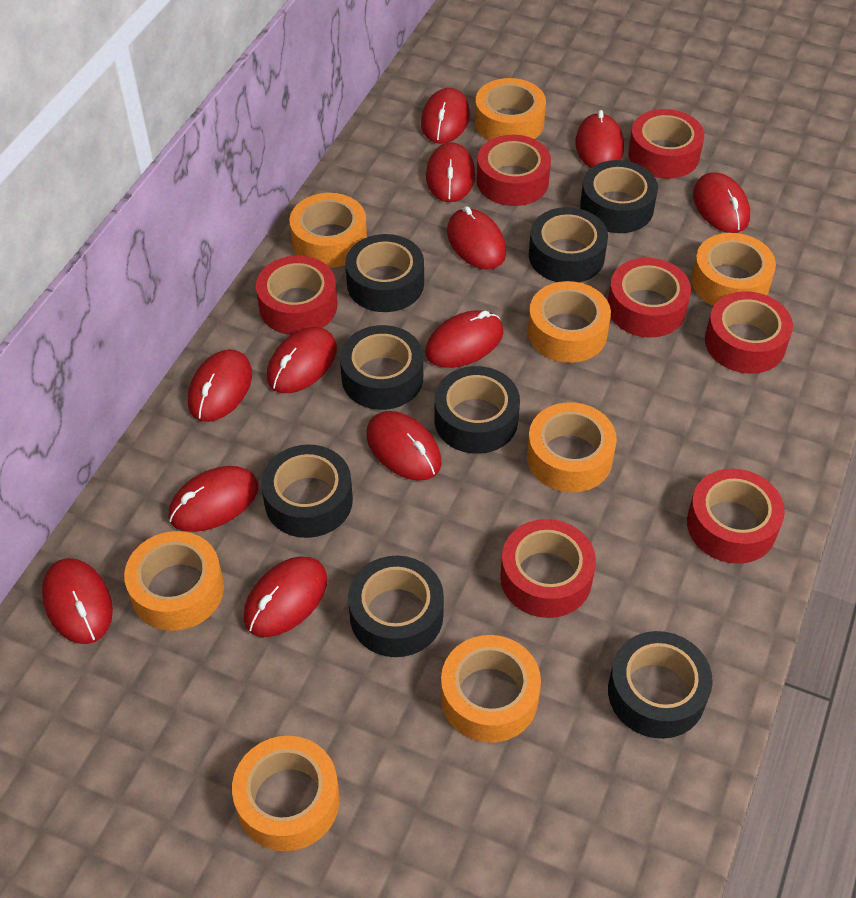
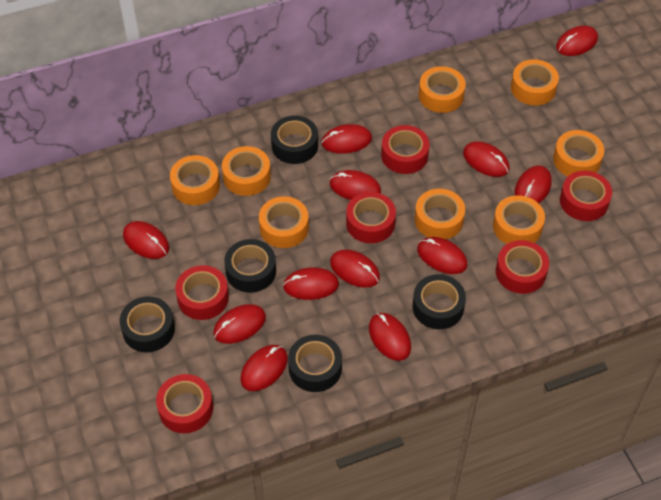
black tape: 8 -> 5
red tape: 7 -> 6

